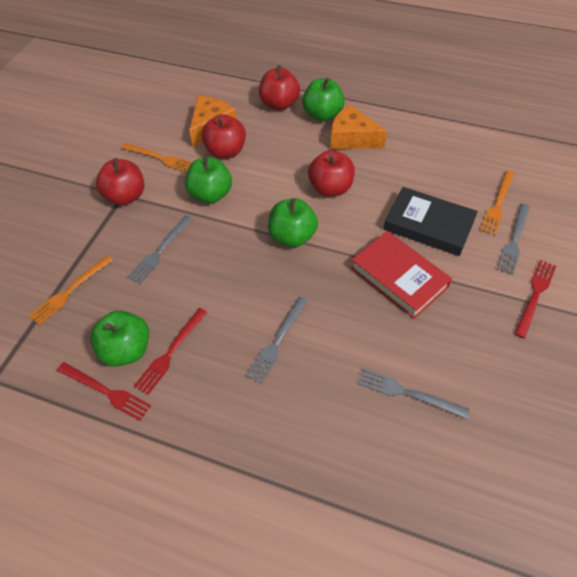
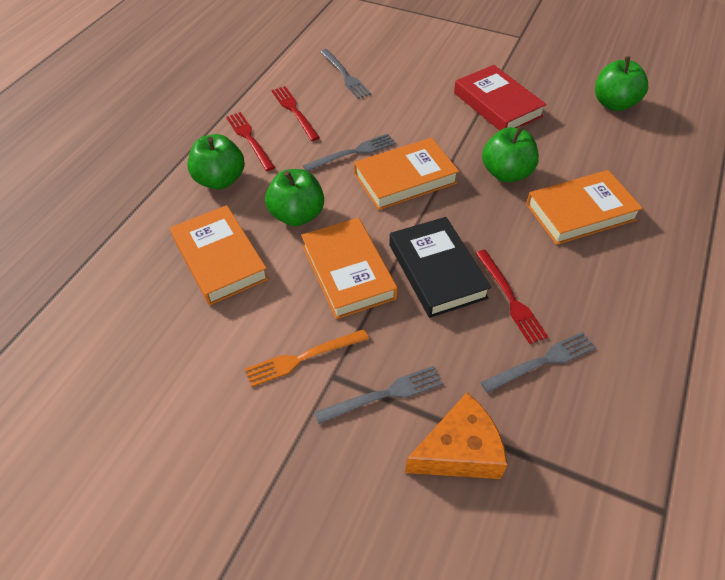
orange book: 0 -> 4
orange cheese: 2 -> 1
orange fork: 3 -> 1
red apple: 4 -> 0

